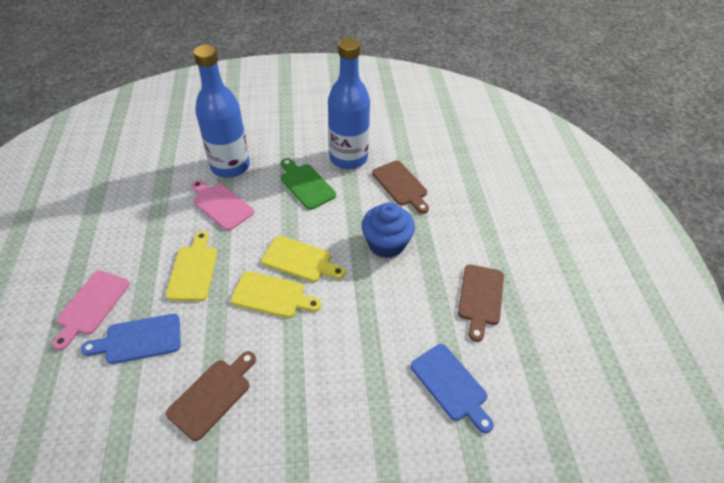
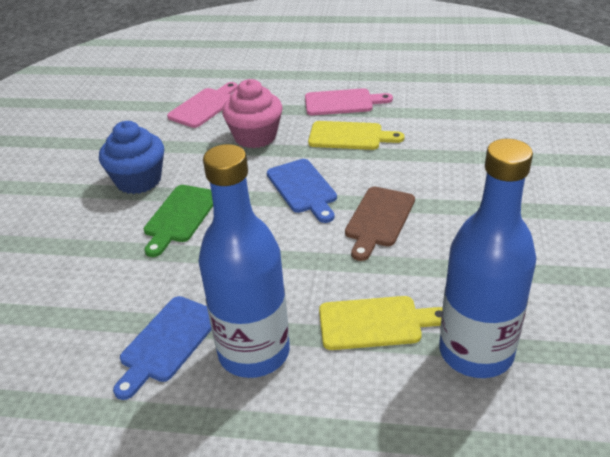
brown cutting board: 3 -> 1
pink cupcake: 0 -> 1
yellow cutting board: 3 -> 2

